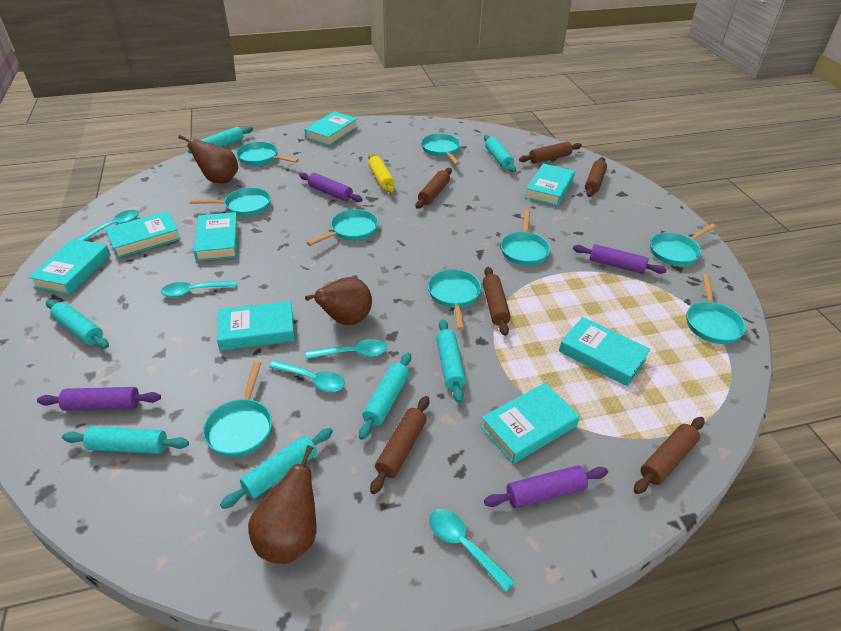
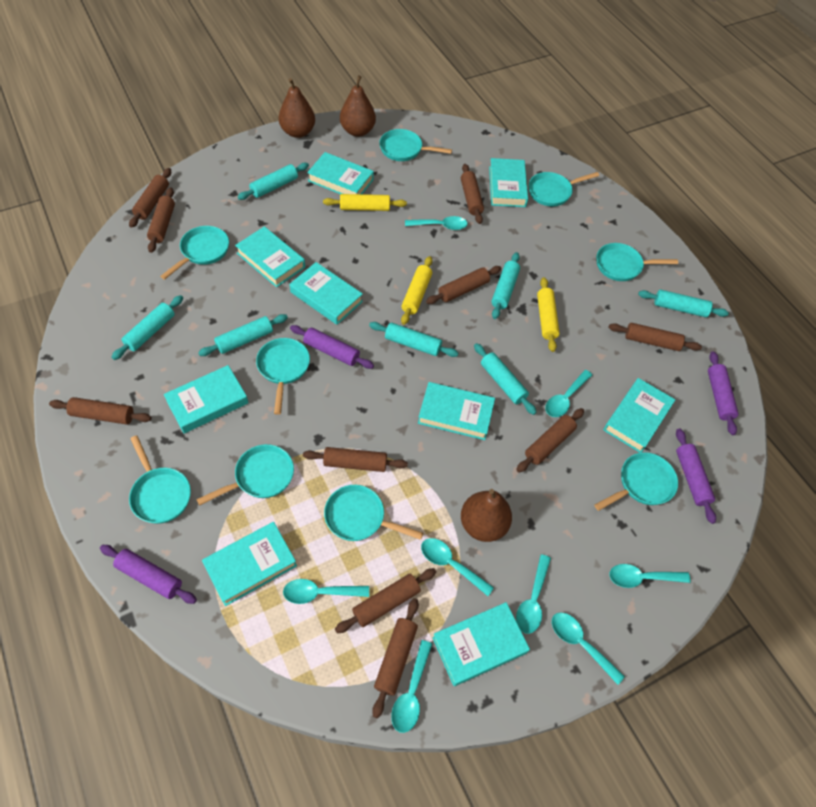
brown rolling pin: 6 -> 10
turquoise book: 8 -> 9
turquoise spoon: 5 -> 8
yellow rolling pin: 1 -> 3

